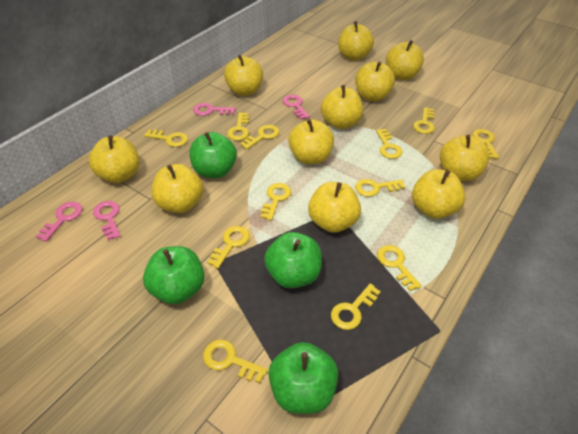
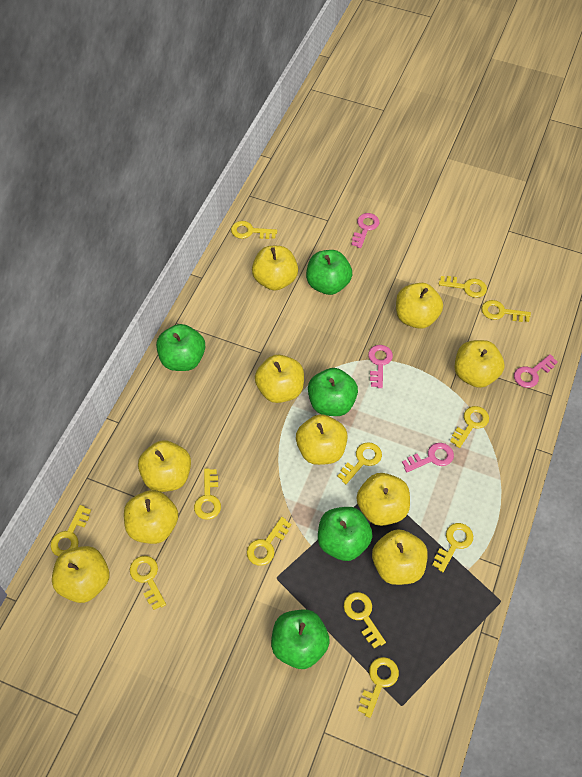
green apple: 4 -> 5
yellow apple: 11 -> 10

